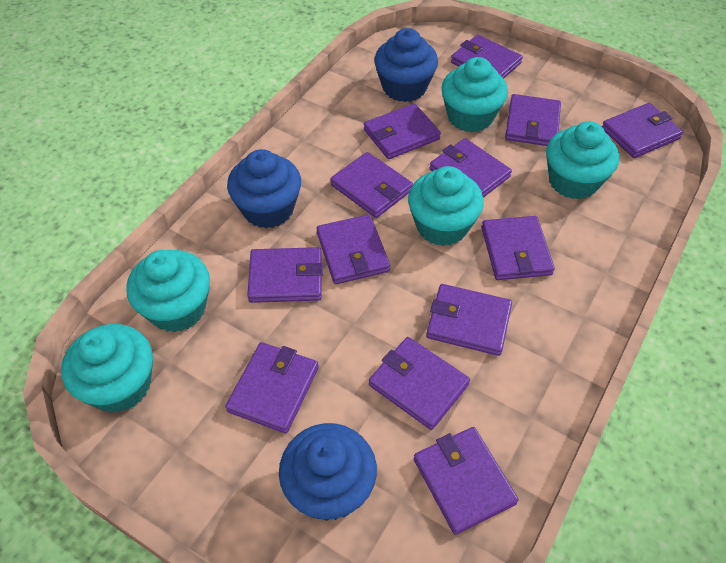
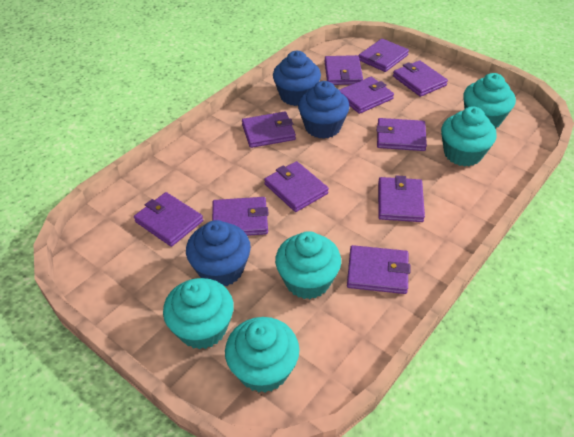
purple wallet: 13 -> 11

